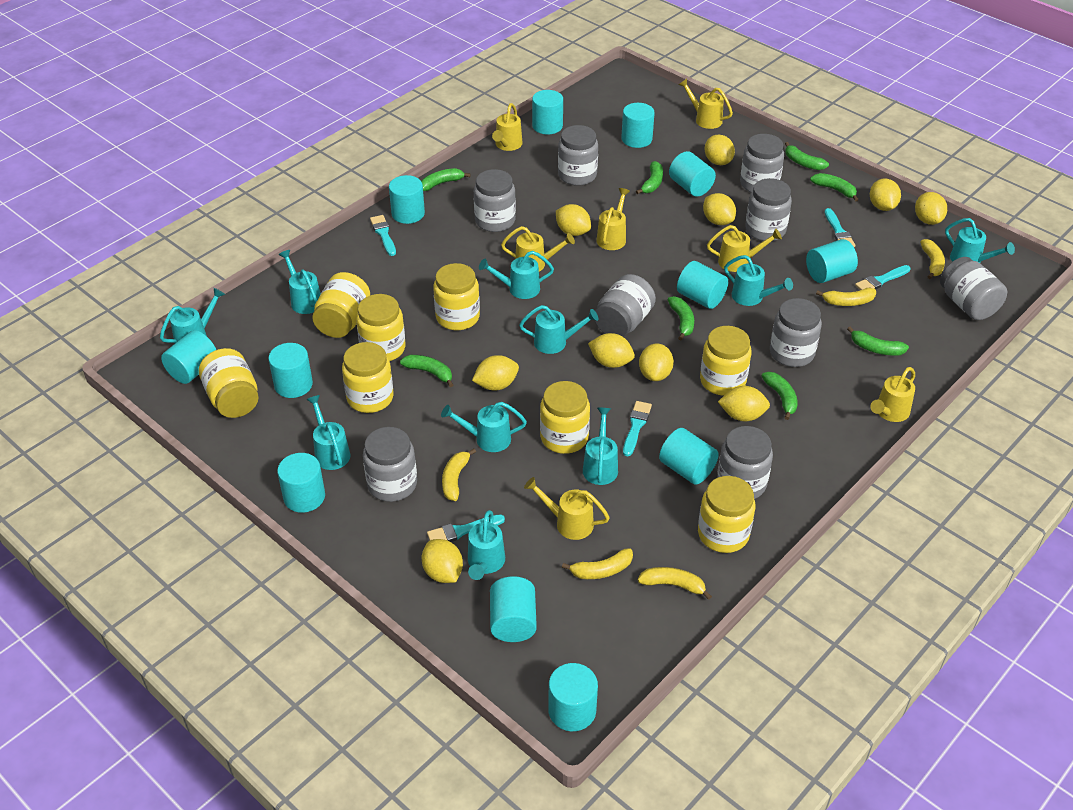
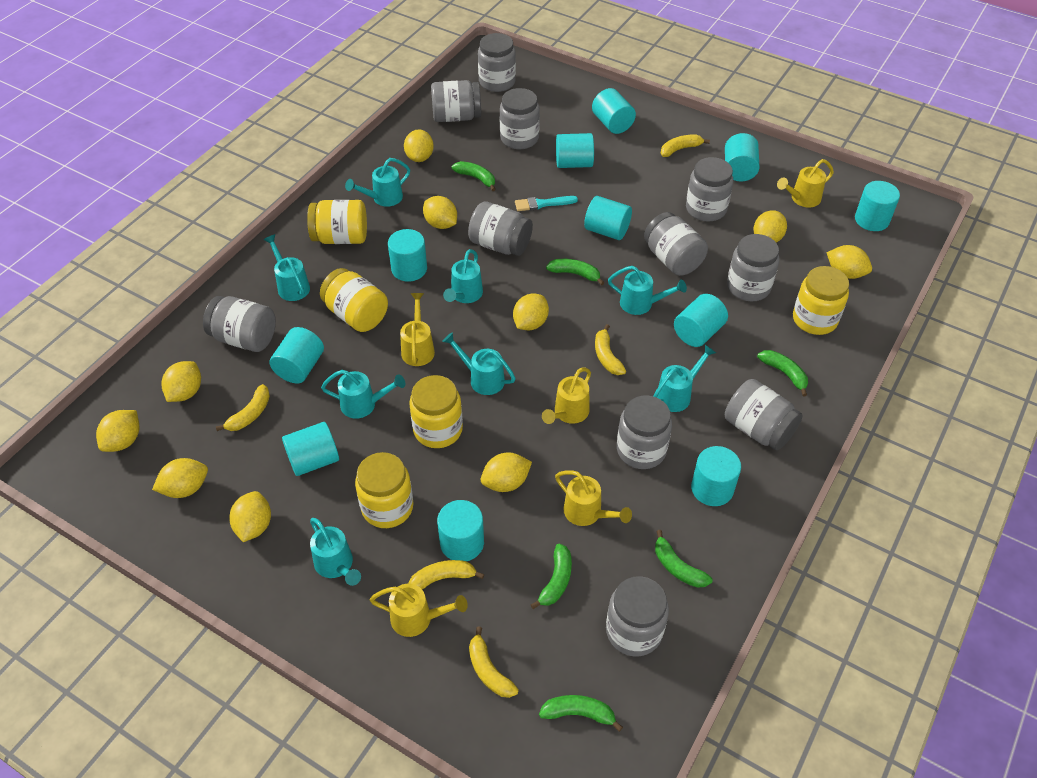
green banana: 8 -> 6
grey jar: 9 -> 11
turquoise brush: 5 -> 1
turquoise cylinder: 12 -> 11
turquoise watering can: 10 -> 8
yellow jar: 8 -> 5
yellow watering can: 7 -> 5

